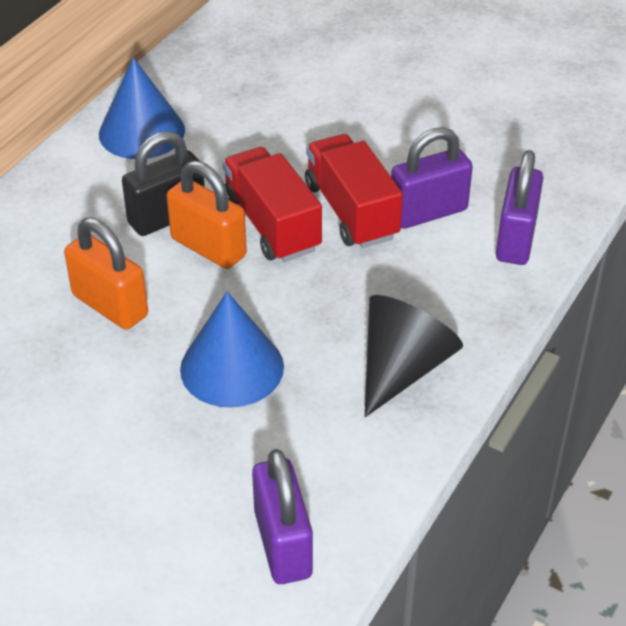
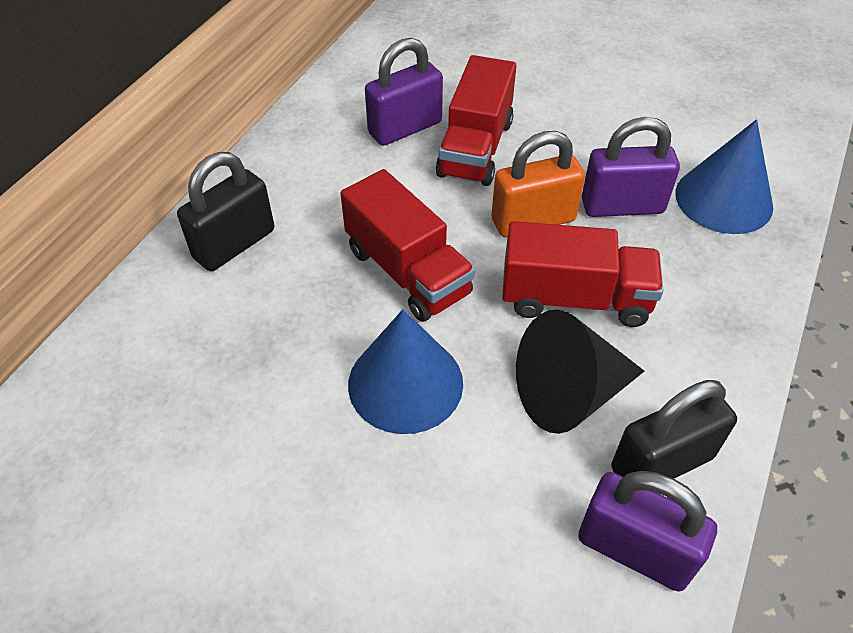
black padlock: 1 -> 2
orange padlock: 2 -> 1
red truck: 2 -> 3

